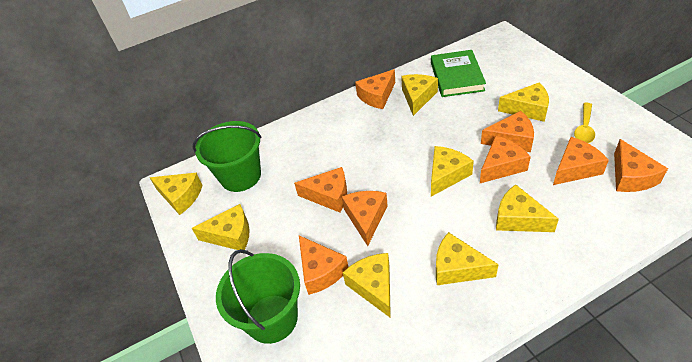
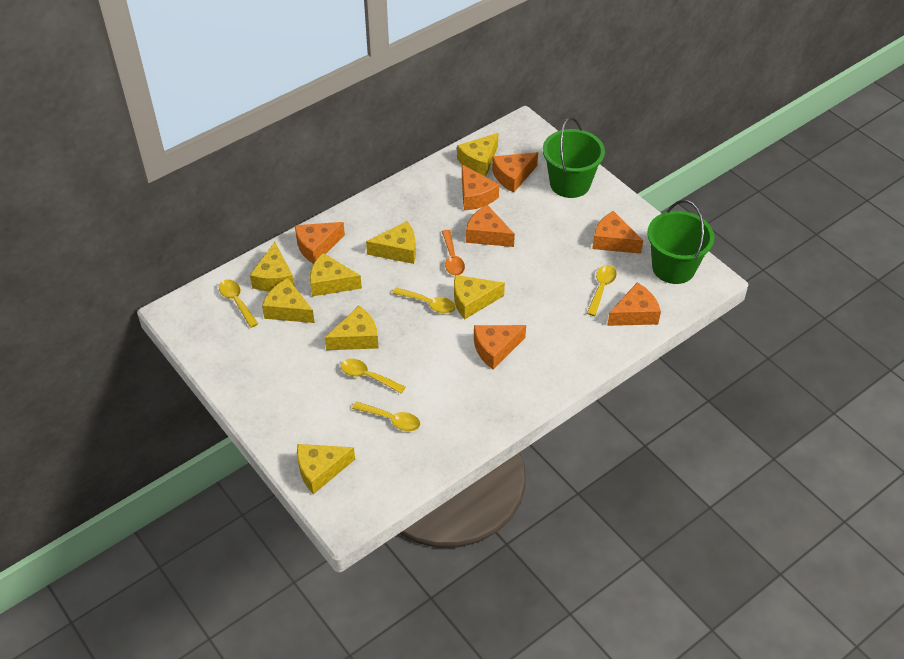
green book: 1 -> 0
orange cheese: 8 -> 7
orange spoon: 0 -> 1
yellow spoon: 1 -> 5

